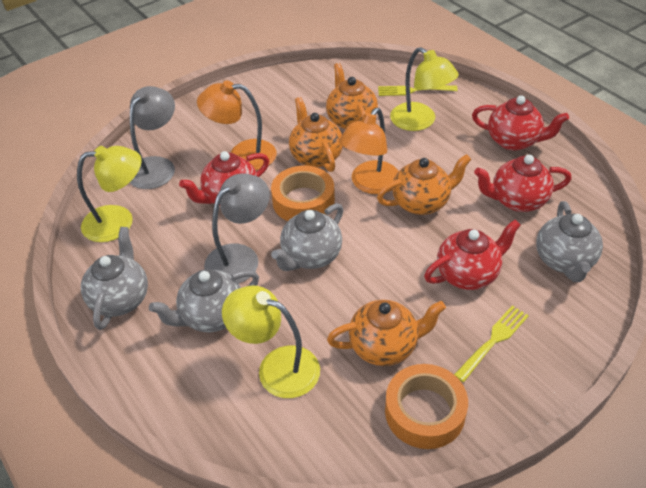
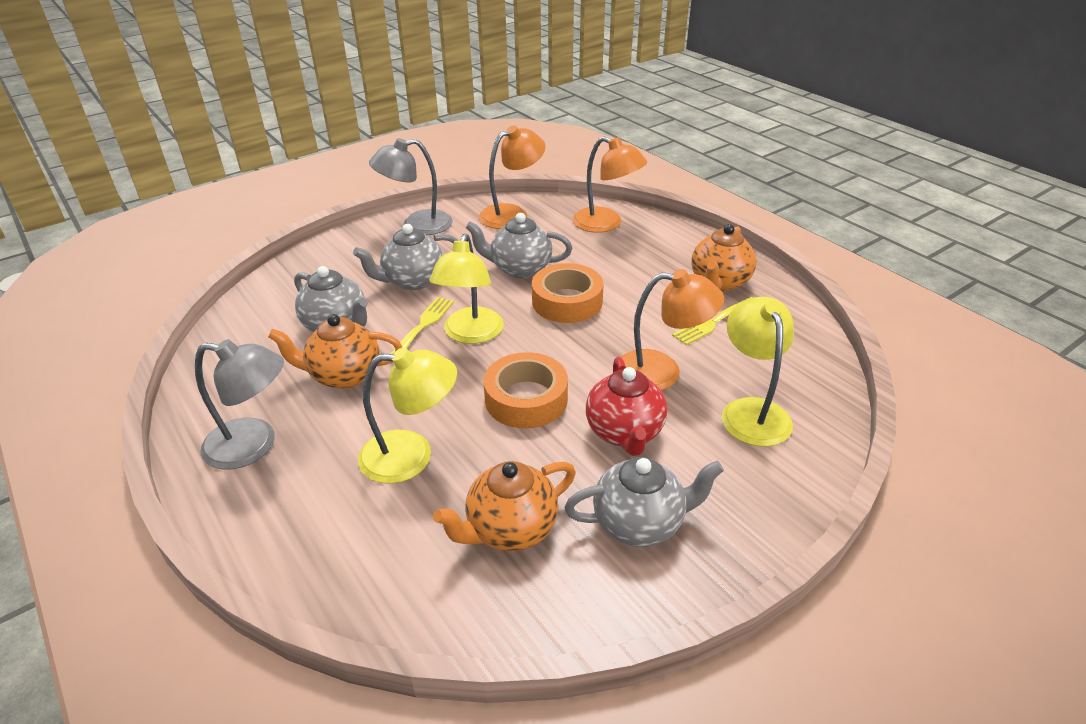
orange lamp: 2 -> 3
orange teapot: 4 -> 3
red teapot: 4 -> 1

